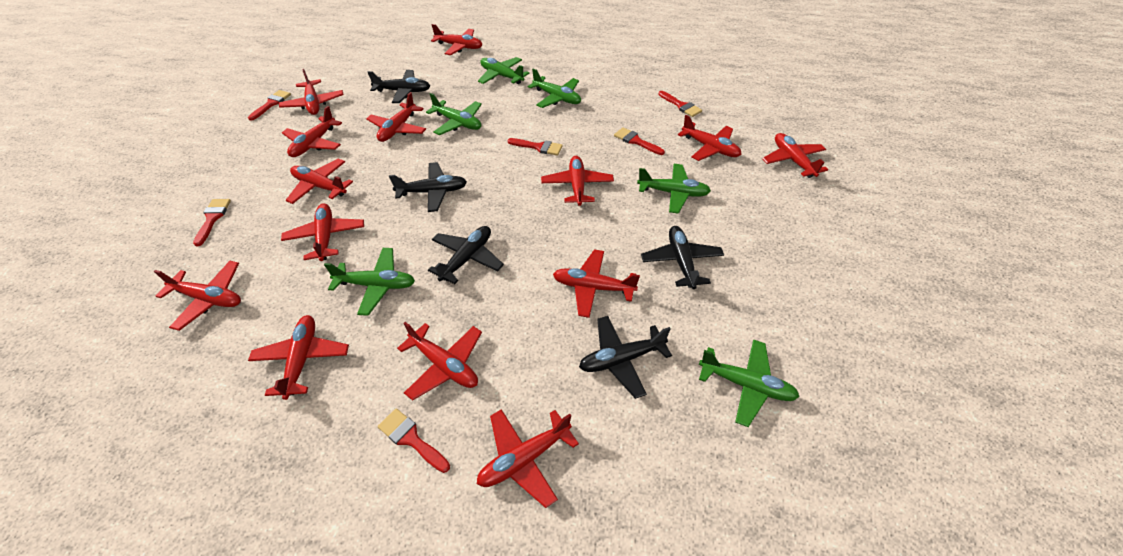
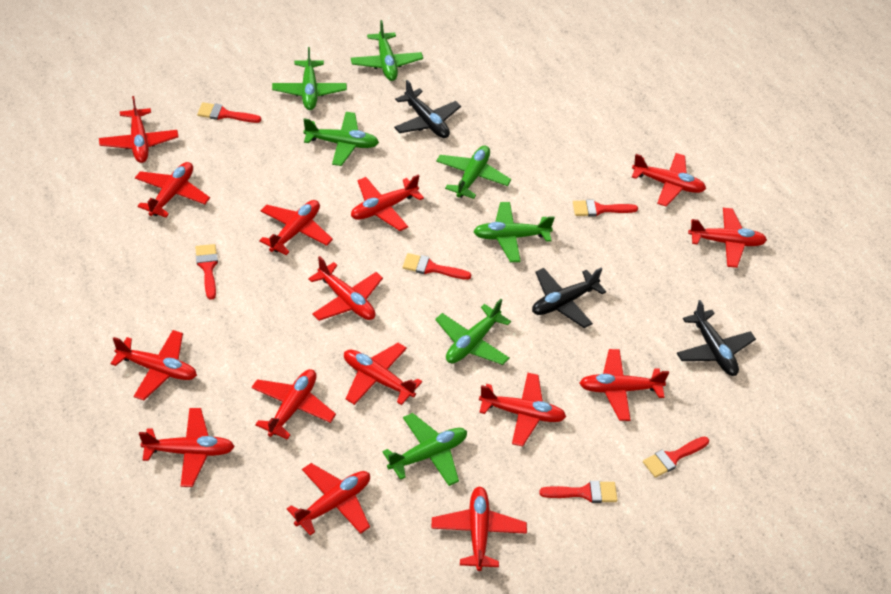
black plane: 5 -> 3
green plane: 6 -> 7
red plane: 14 -> 15

